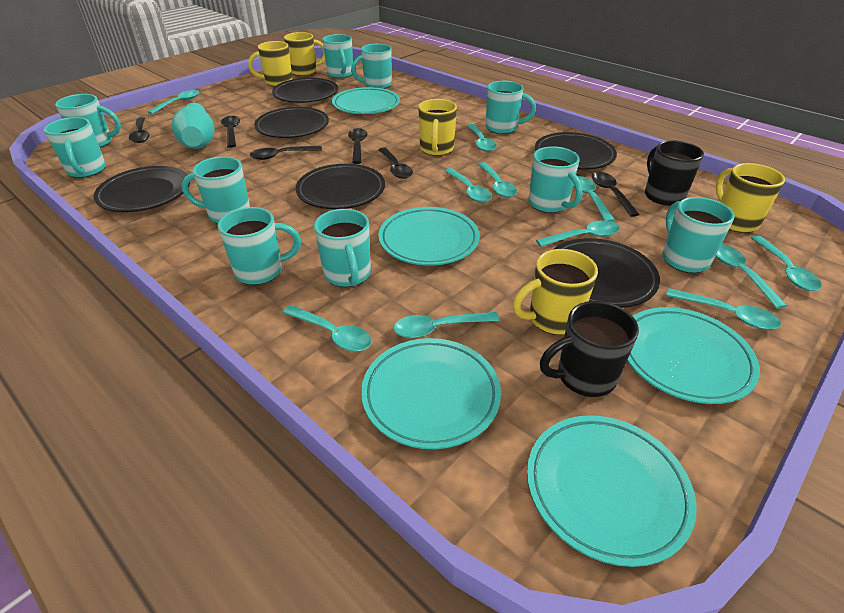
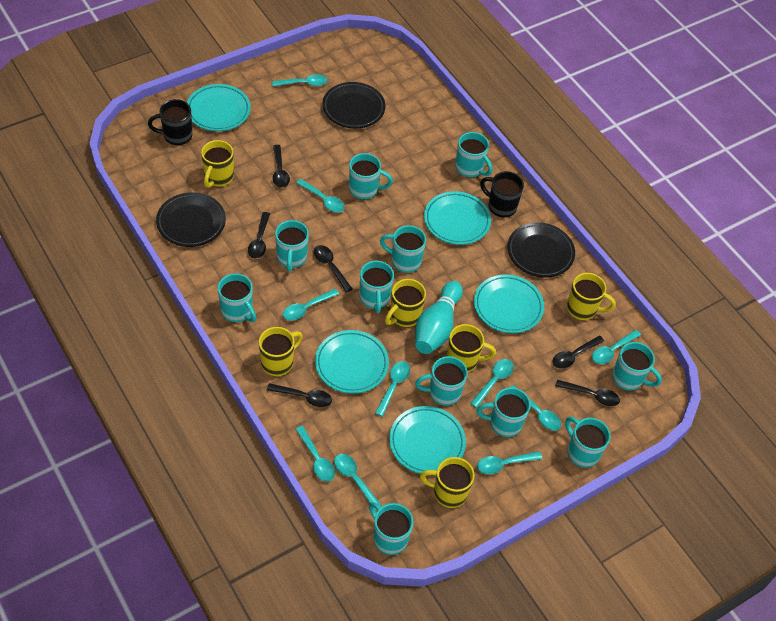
black plate: 6 -> 3
turquoise mug: 10 -> 11
turquoise spoon: 11 -> 10
yellow mug: 5 -> 6

